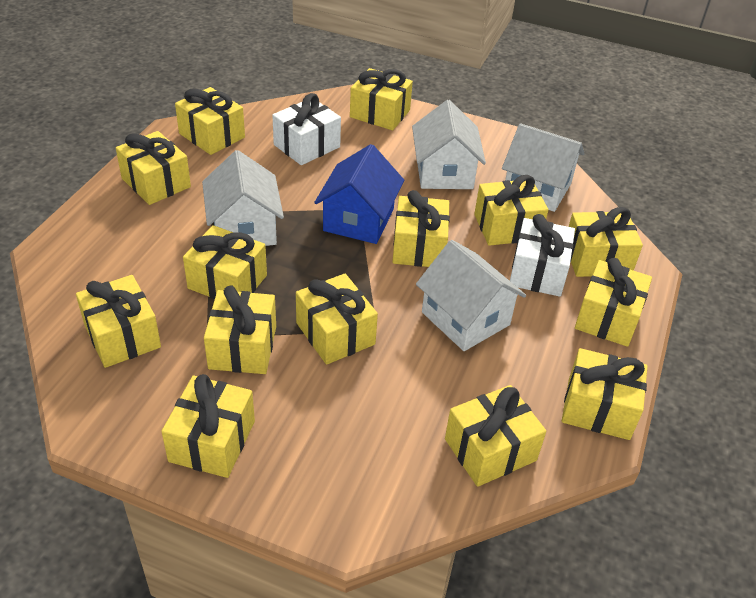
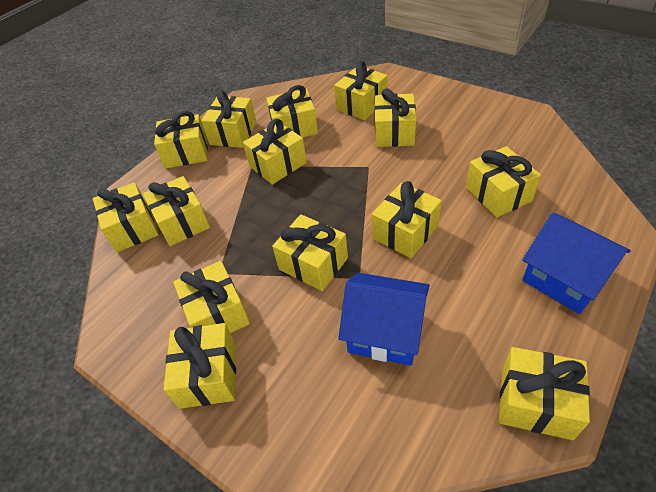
blue house: 1 -> 2
white gift: 2 -> 0
white house: 4 -> 0

